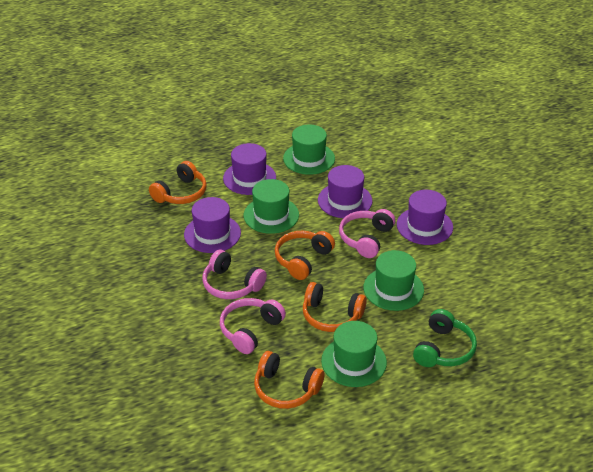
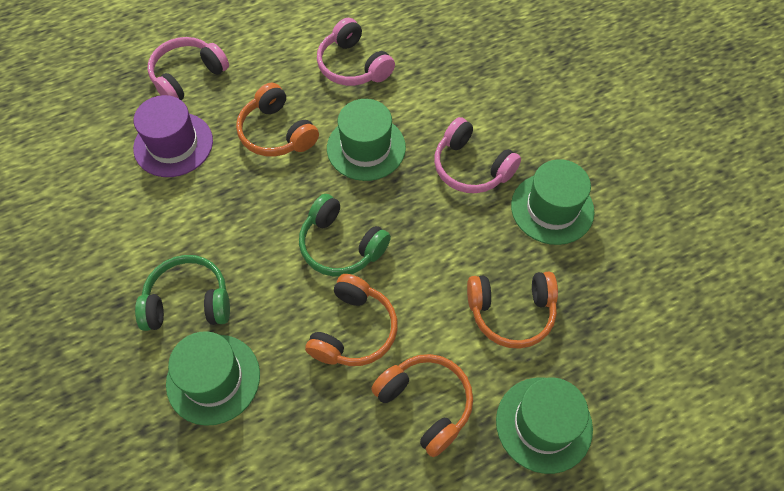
green headphones: 1 -> 2
purple hat: 4 -> 1

